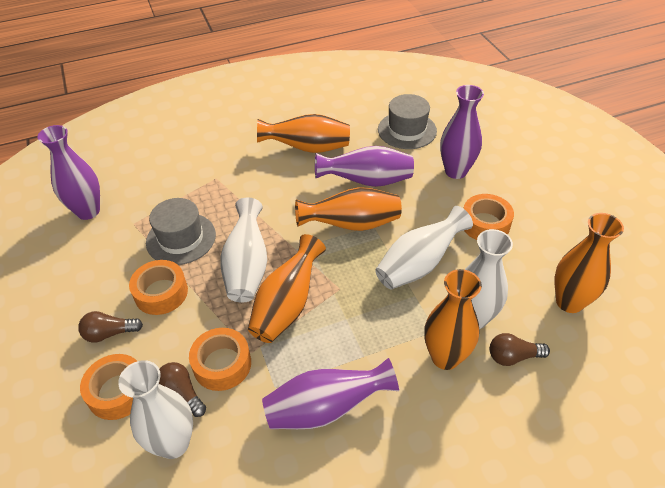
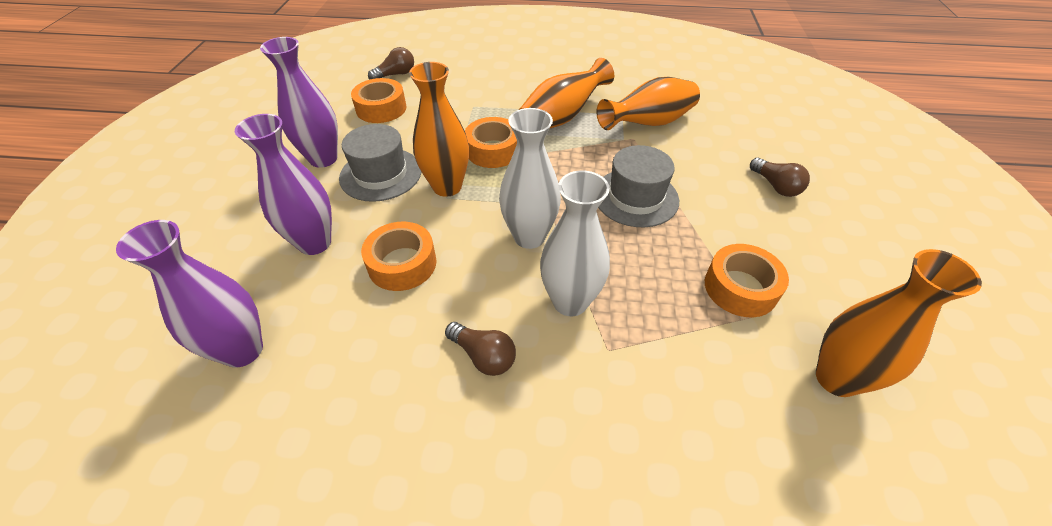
orange vase: 5 -> 4
purple vase: 4 -> 3
white vase: 4 -> 2

